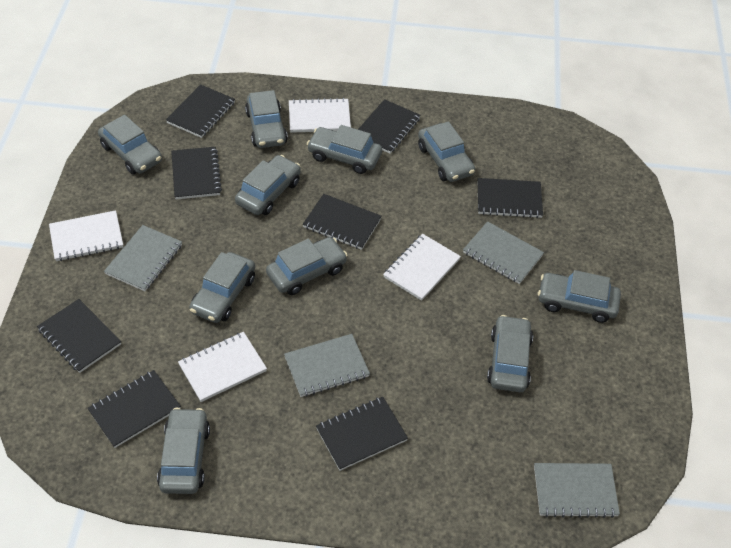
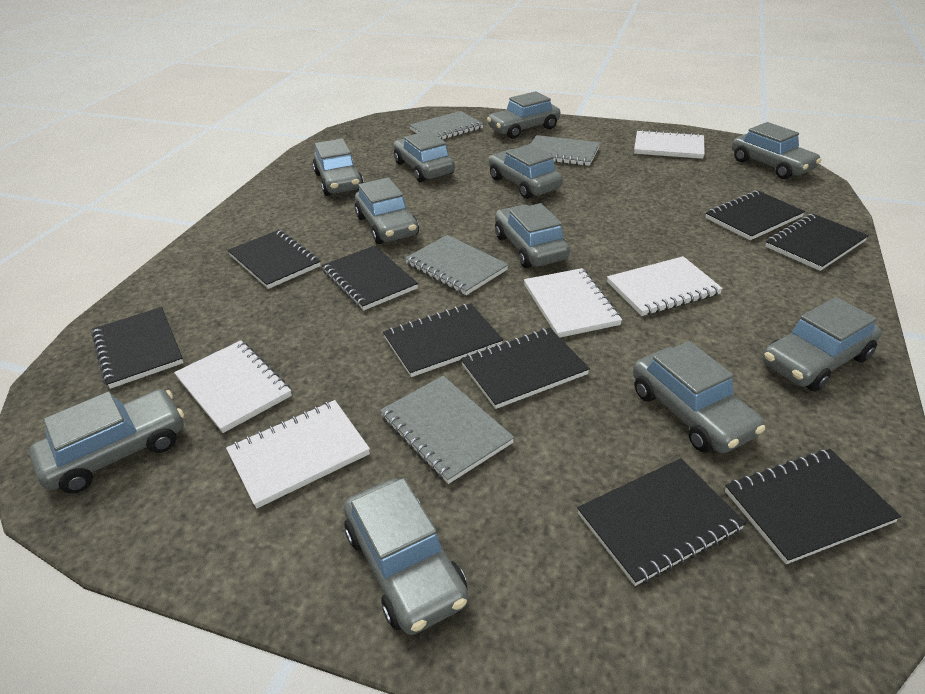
black notebook: 8 -> 9
grey car: 10 -> 11
white notebook: 4 -> 5

